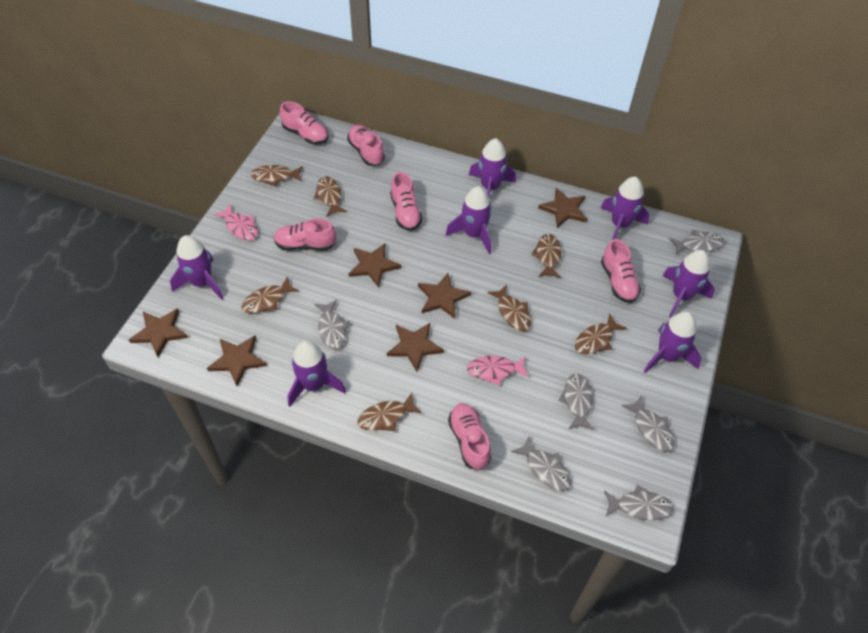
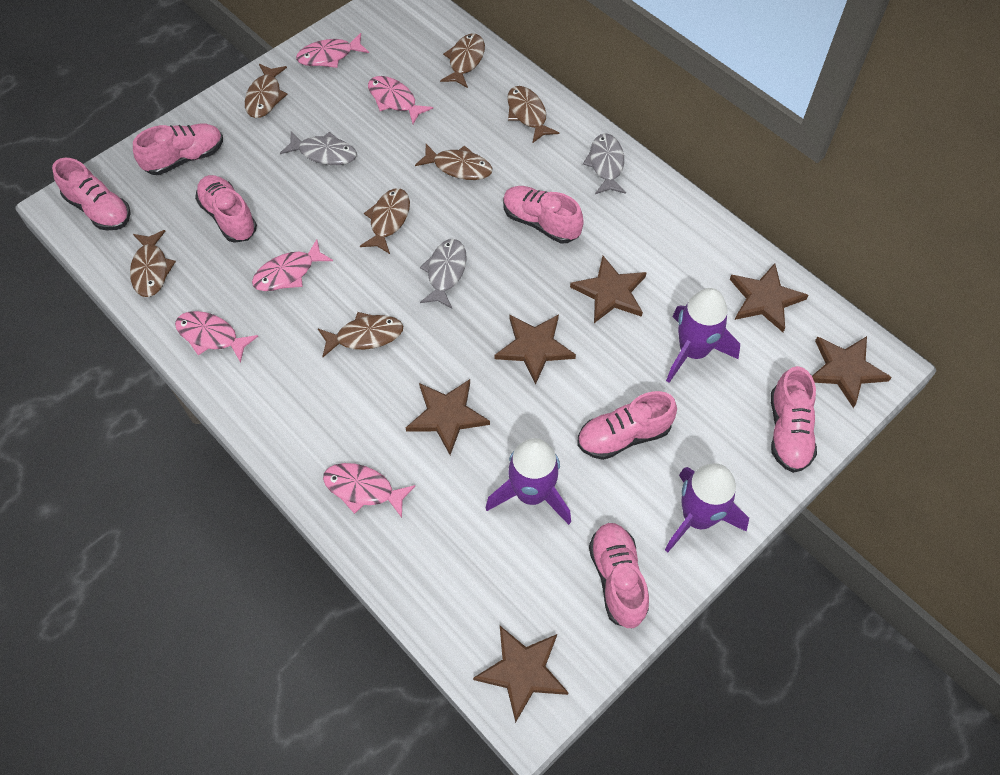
grey fish: 6 -> 3
pink fish: 2 -> 5
pink shoe: 6 -> 7
purple rocket: 7 -> 3

